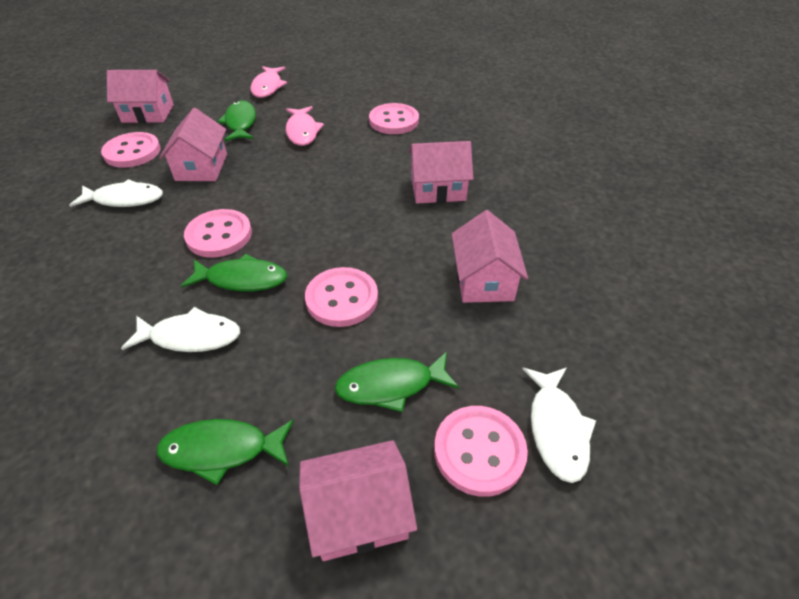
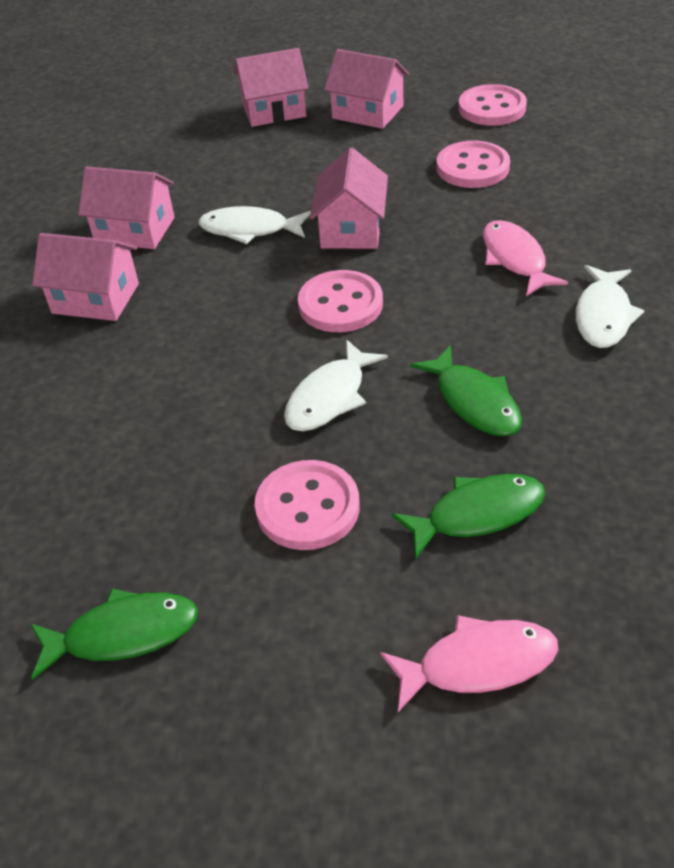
green fish: 4 -> 3
pink button: 5 -> 4

